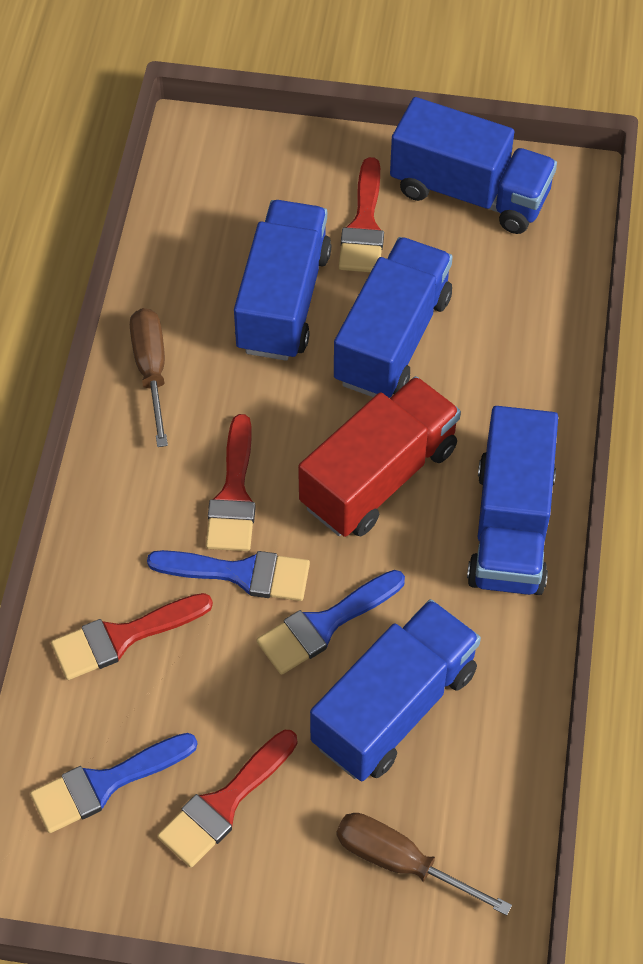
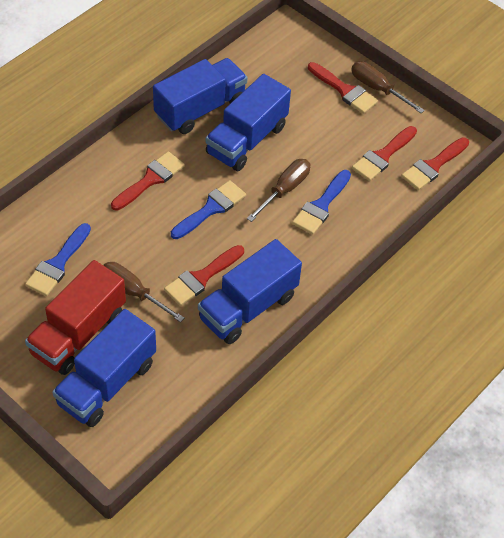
blue truck: 5 -> 4
brown screwdriver: 2 -> 3
red brush: 4 -> 5

